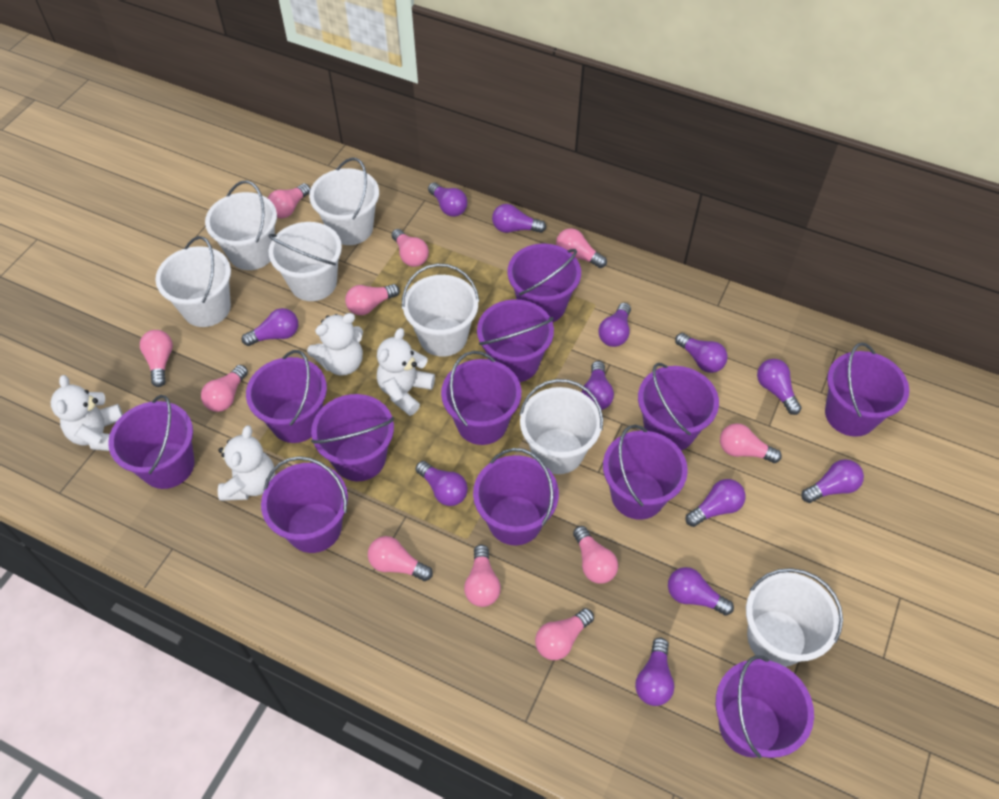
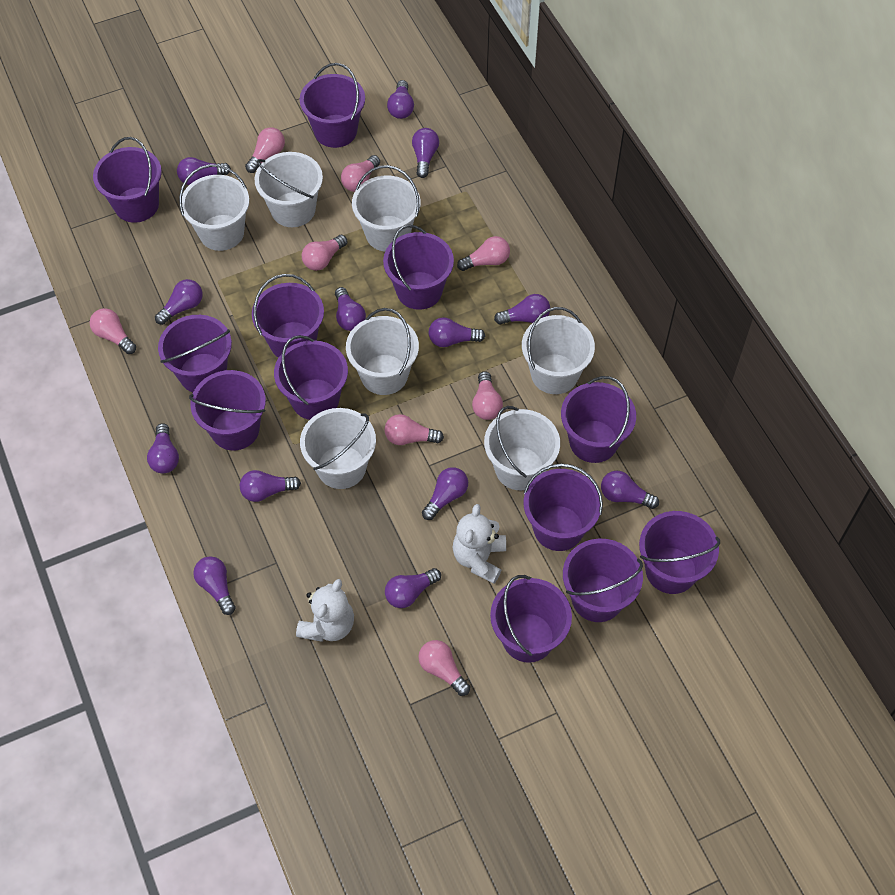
pink light bulb: 11 -> 8
purple light bulb: 12 -> 13
white teddy bear: 4 -> 2

